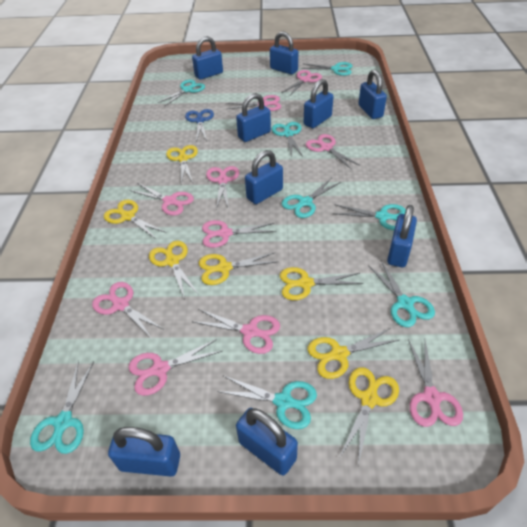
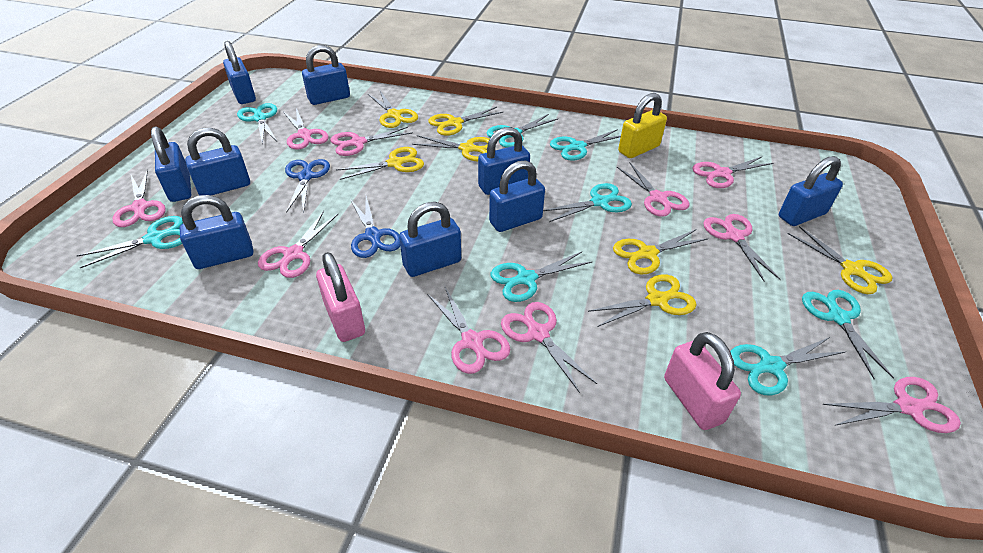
blue scissors: 1 -> 2
pink padlock: 0 -> 2
yellow padlock: 0 -> 1

